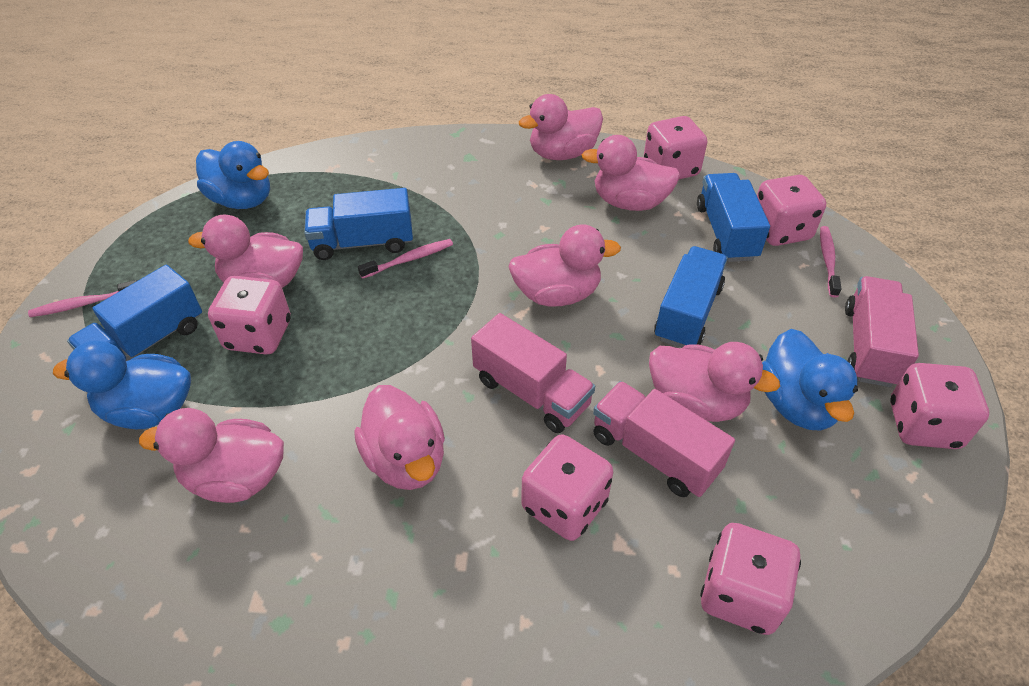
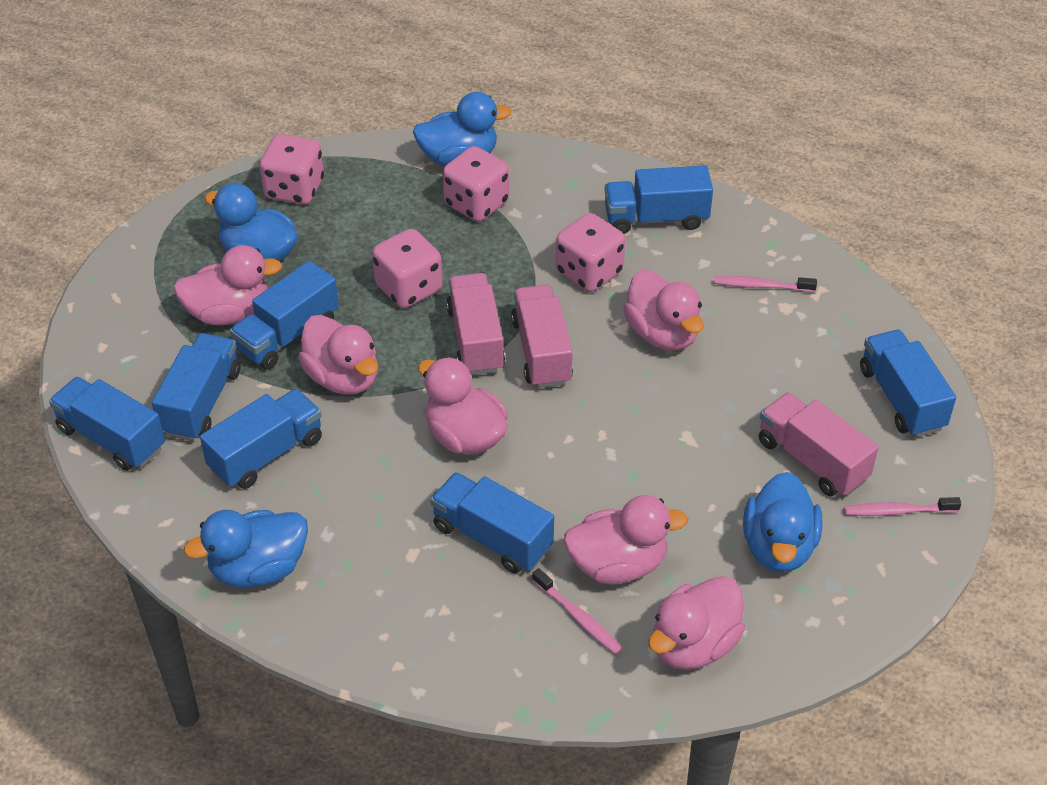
blue duck: 3 -> 4
blue truck: 4 -> 7
pink dice: 6 -> 4
pink duck: 7 -> 6

